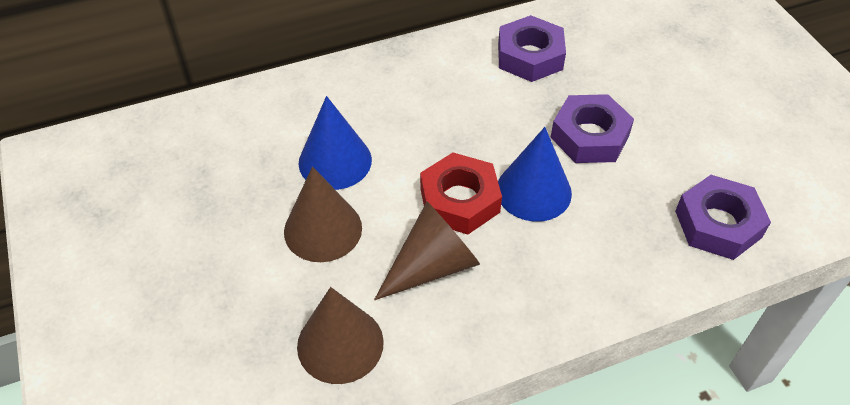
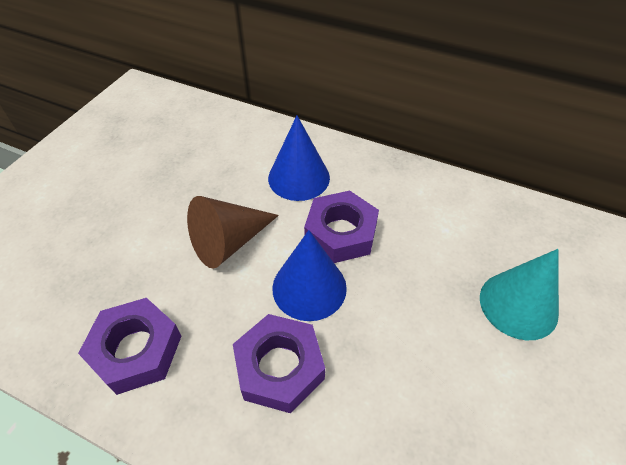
brown cone: 3 -> 1
red nut: 1 -> 0
turquoise cone: 0 -> 1

